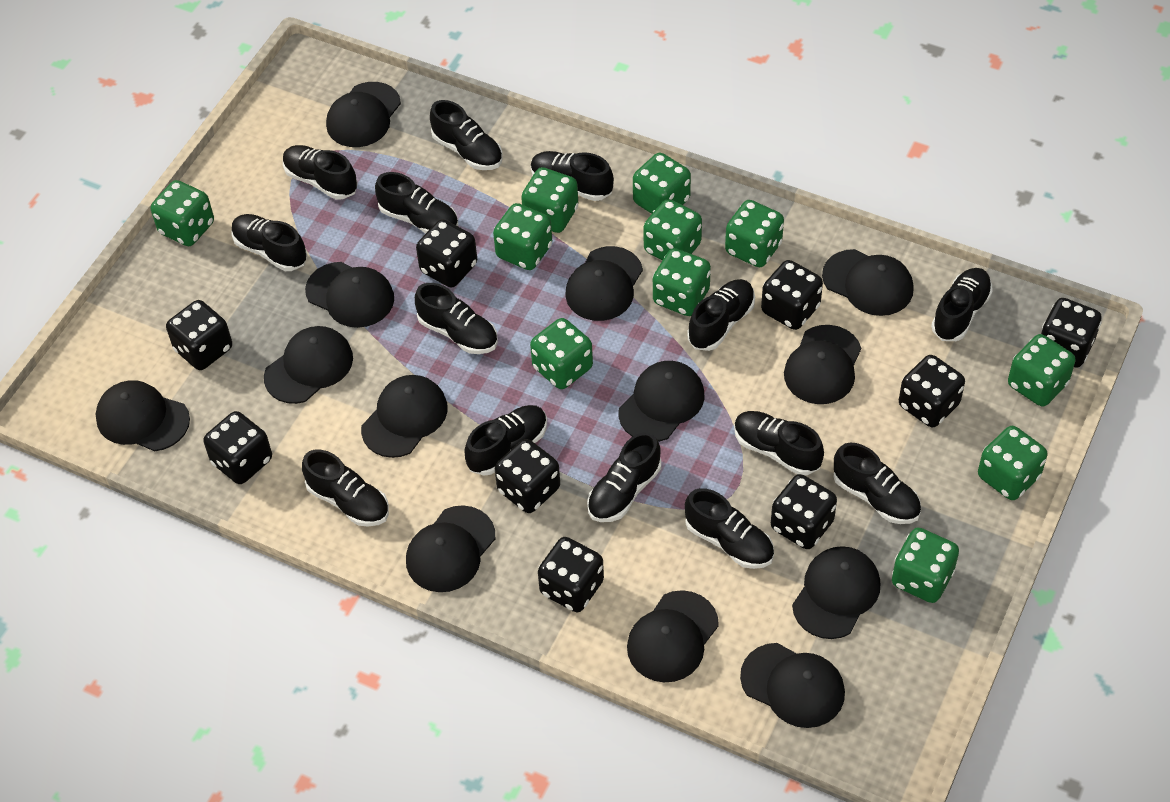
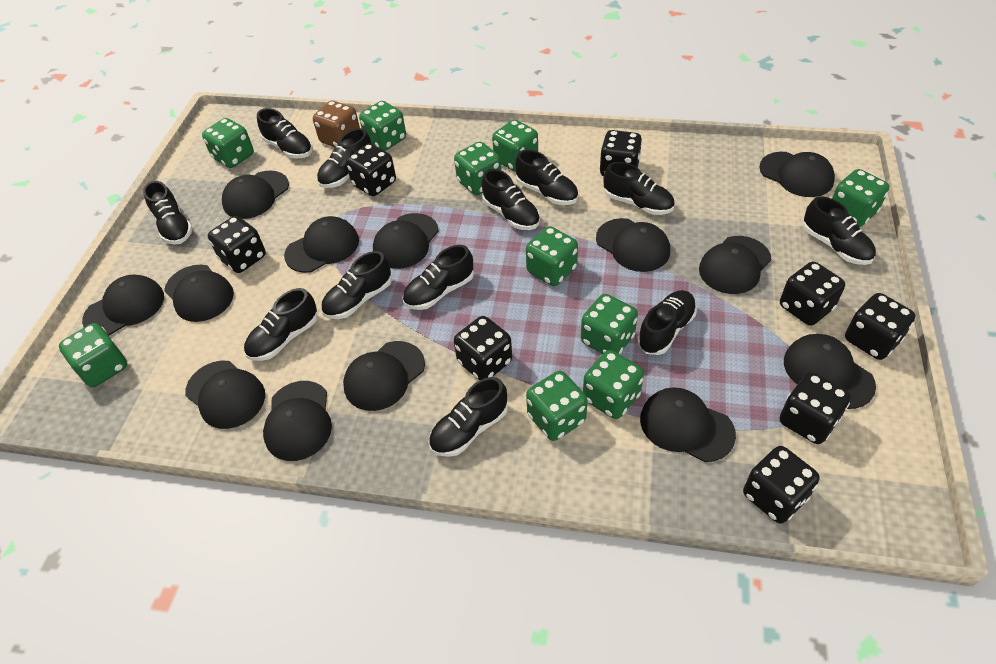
black dice: 9 -> 8
black shoe: 14 -> 12
brown dice: 0 -> 1
green dice: 11 -> 10

